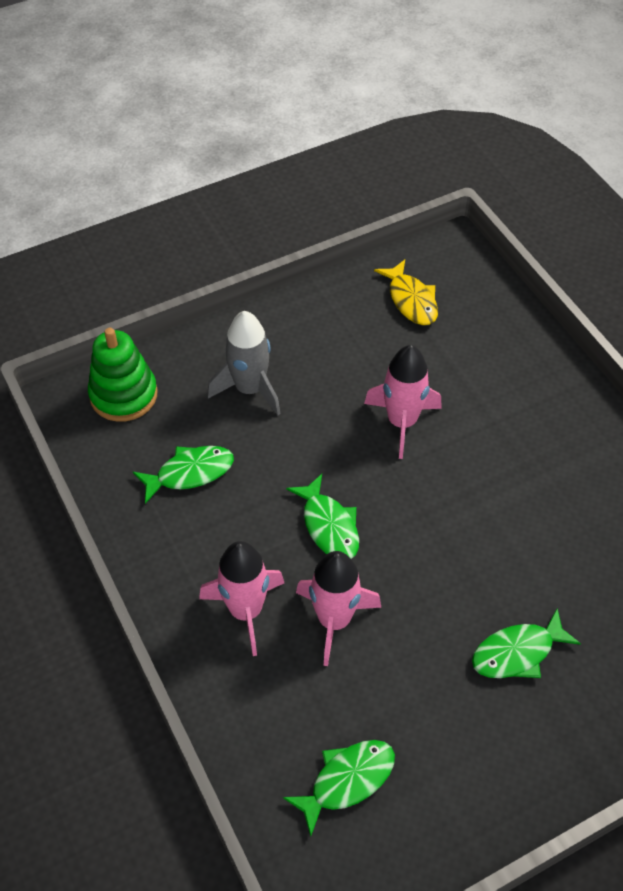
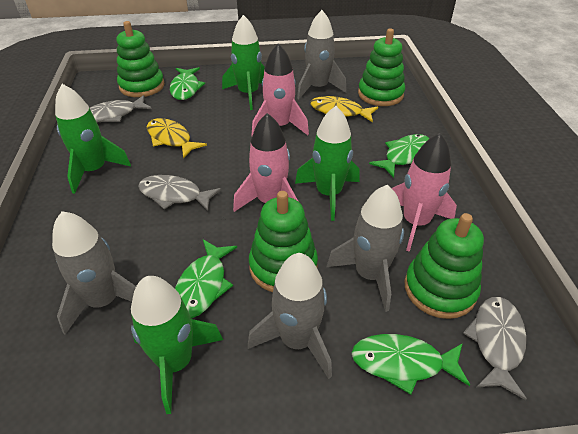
green rocket: 0 -> 4
green stacking toy: 1 -> 4
grey fish: 0 -> 3
grey rocket: 1 -> 4
yellow fish: 1 -> 2

